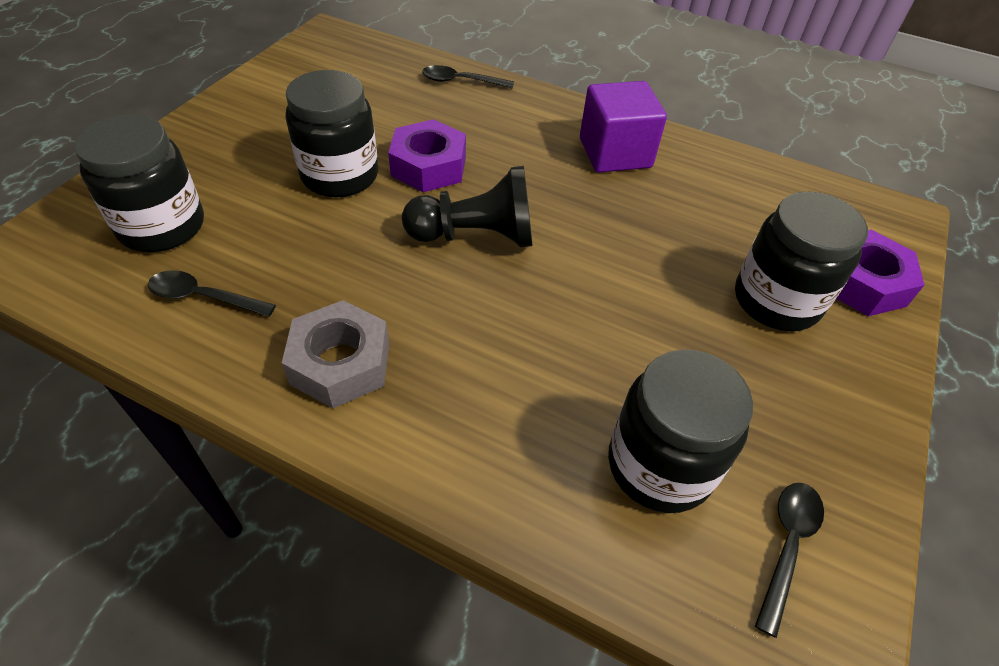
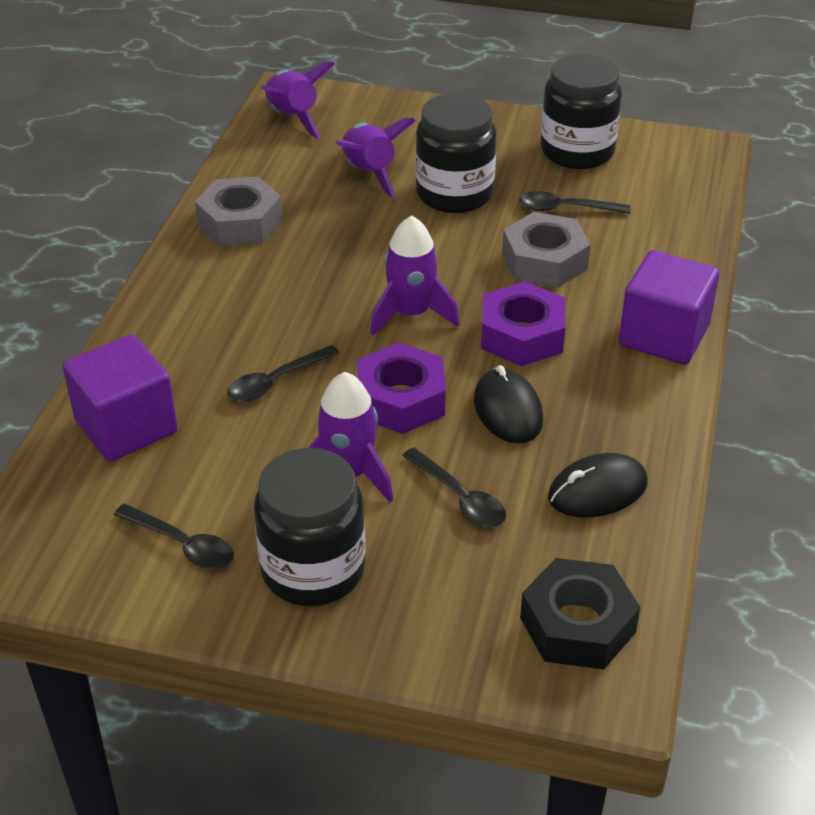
black jar: 4 -> 3
black mouse: 0 -> 2
black nut: 0 -> 1
black pawn: 1 -> 0
black spoon: 3 -> 4
grey nut: 1 -> 2
purple cube: 1 -> 2
purple rocket: 0 -> 4

